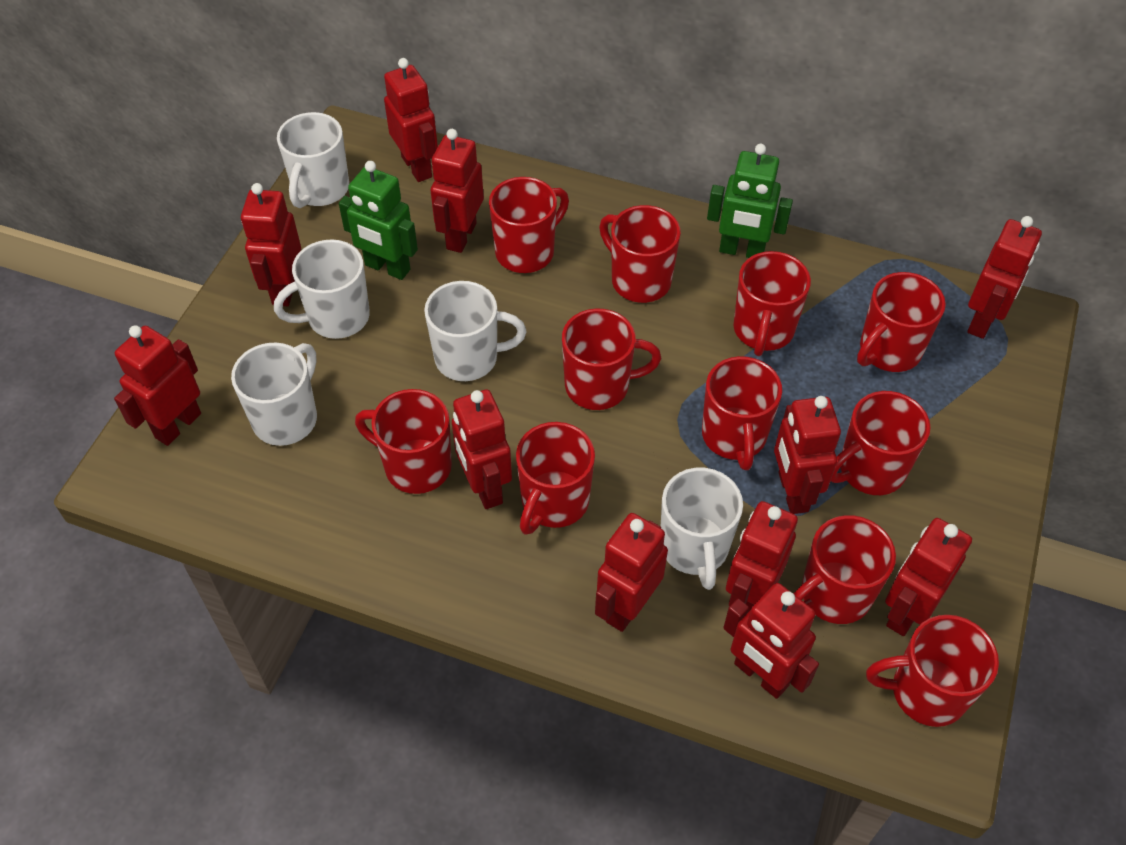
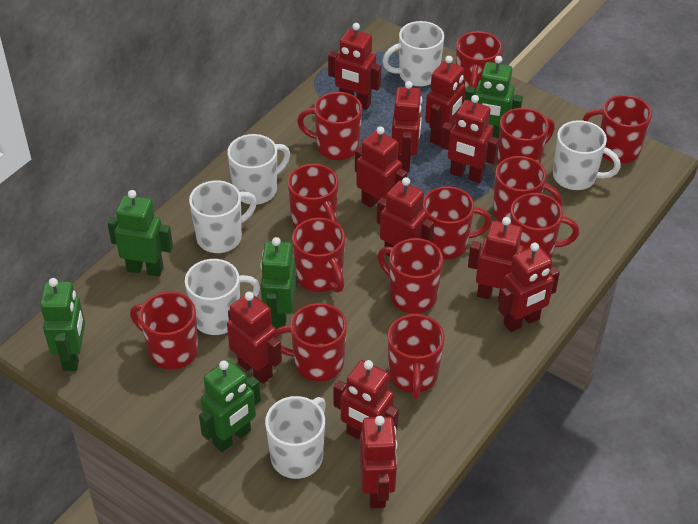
green robot: 2 -> 5
red mug: 11 -> 13
white mug: 5 -> 6

